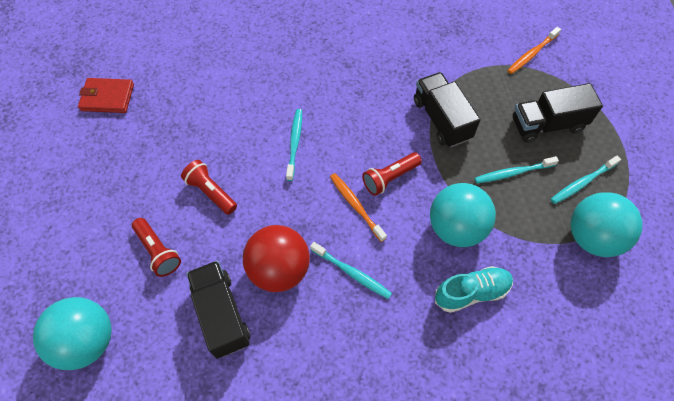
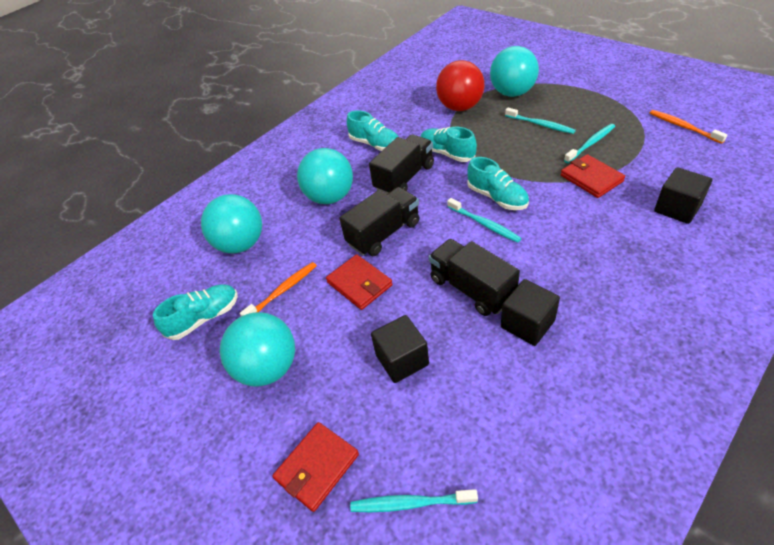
black cube: 0 -> 3
red flashlight: 3 -> 0
red wallet: 1 -> 3
turquoise ball: 3 -> 4
turquoise shoe: 1 -> 4

